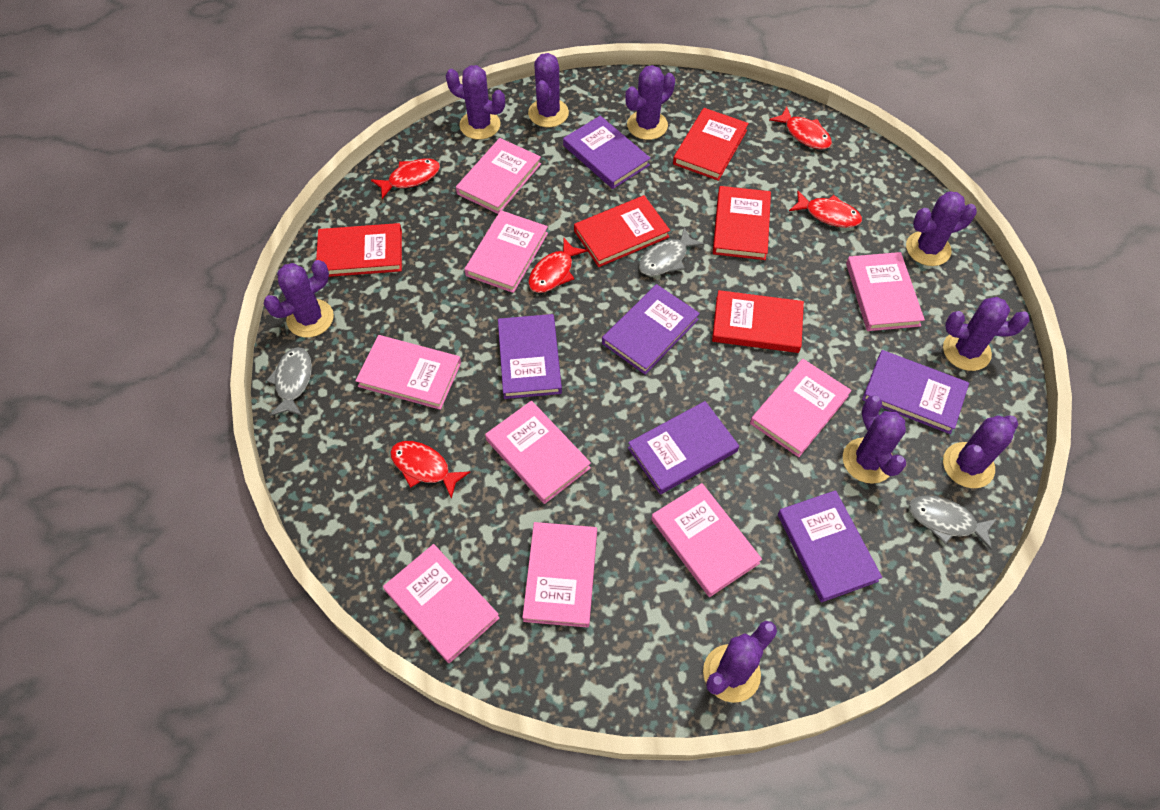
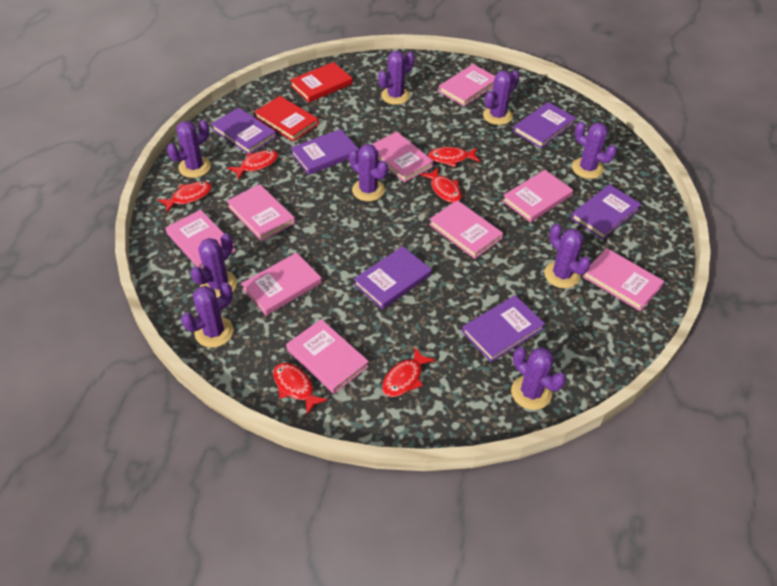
grey fish: 3 -> 0
red book: 5 -> 2
red fish: 5 -> 6

